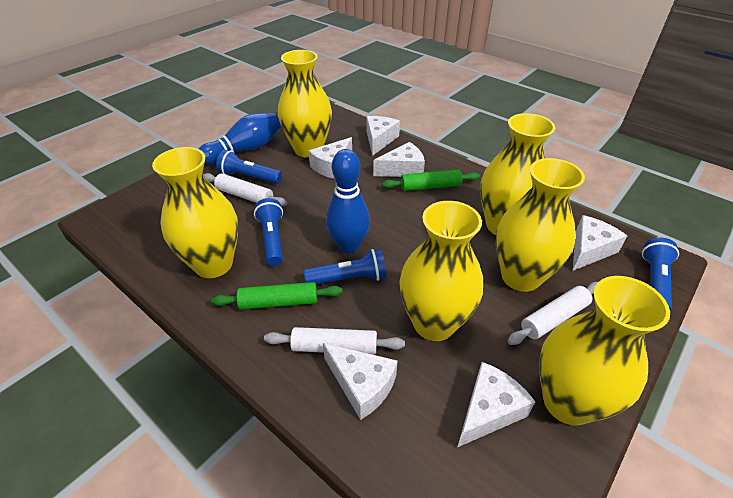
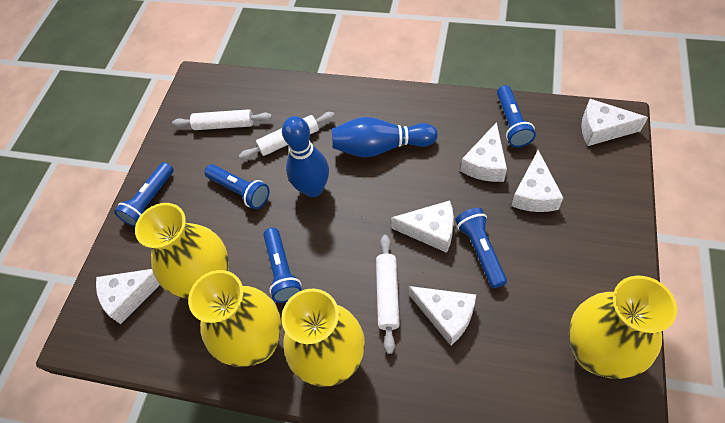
blue flashlight: 4 -> 5
green rolling pin: 2 -> 0
yellow vase: 6 -> 4

